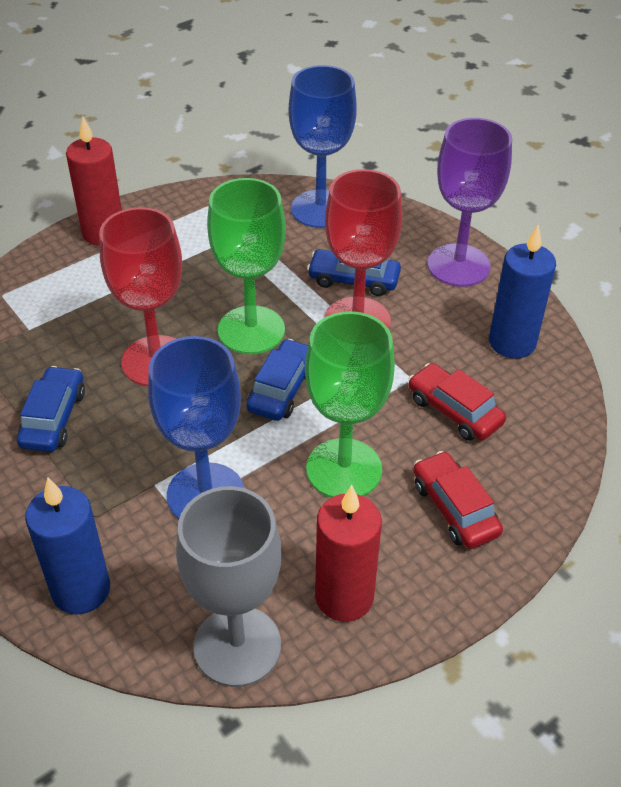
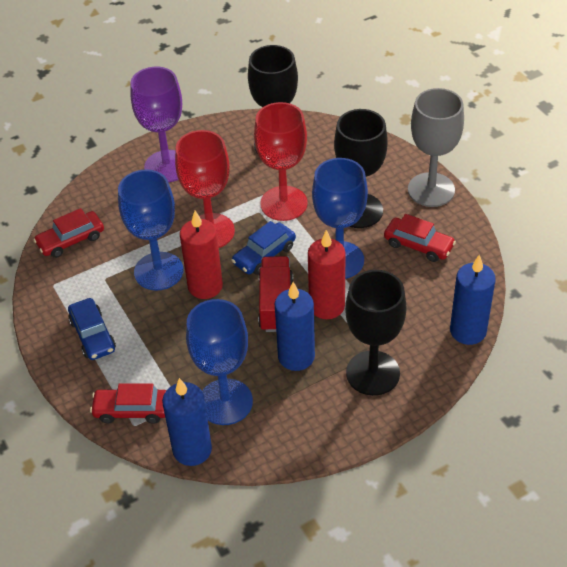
black goblet: 0 -> 3
blue candle: 2 -> 3
blue car: 3 -> 2
blue goblet: 2 -> 3
green goblet: 2 -> 0
red car: 2 -> 3
red truck: 0 -> 1

